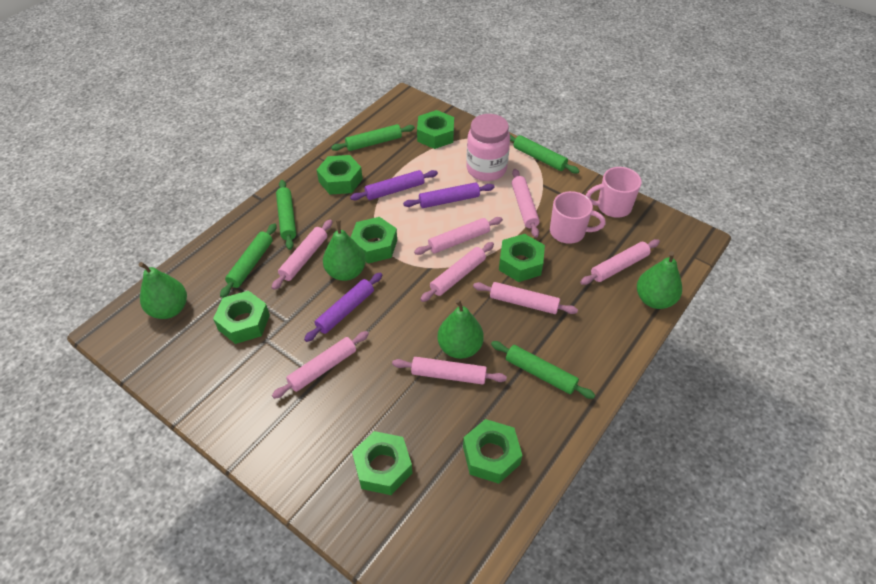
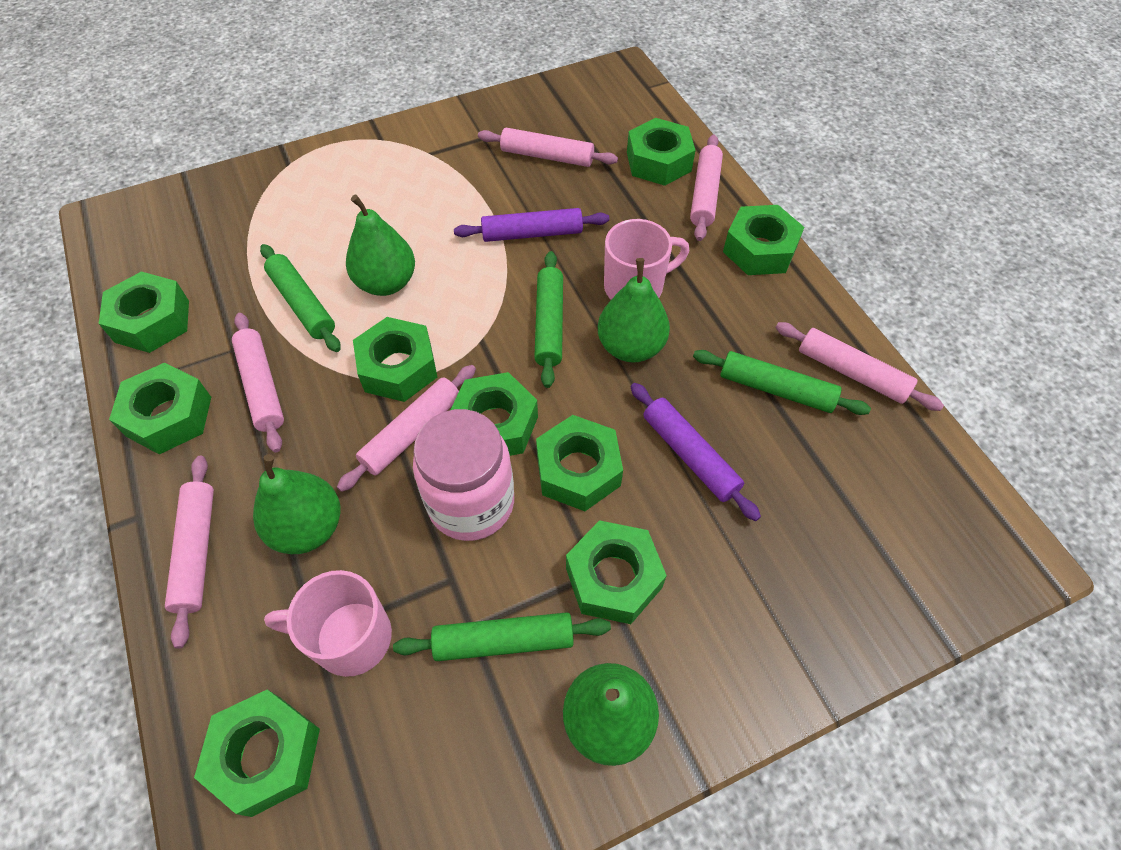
green nut: 7 -> 9
green rolling pin: 5 -> 4
pink rolling pin: 8 -> 6
purple rolling pin: 3 -> 2

